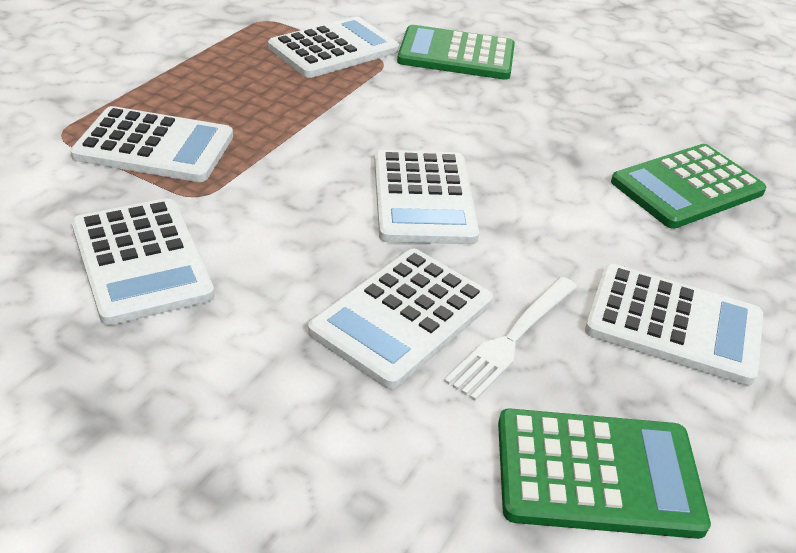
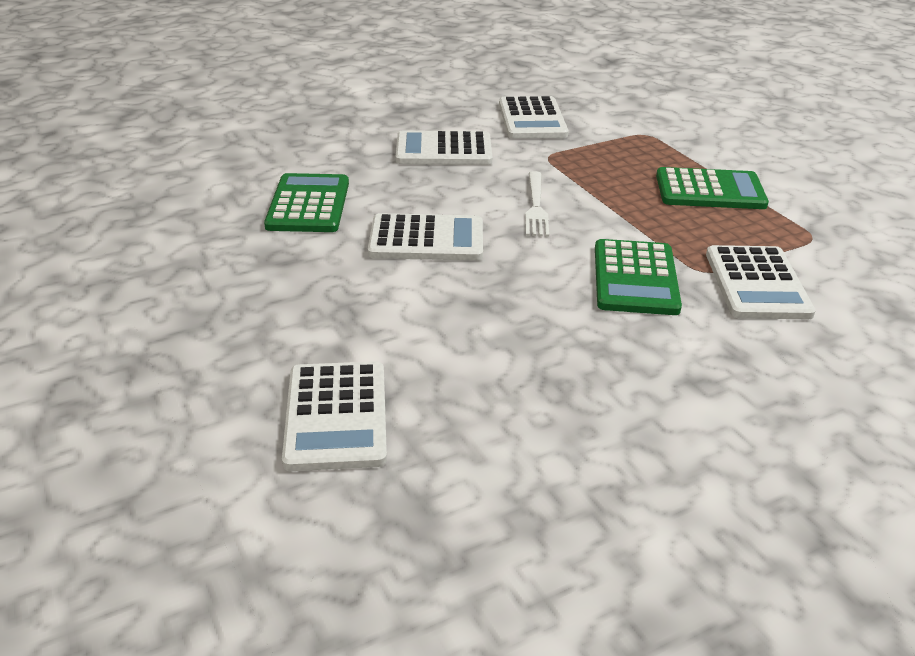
white calculator: 6 -> 5

